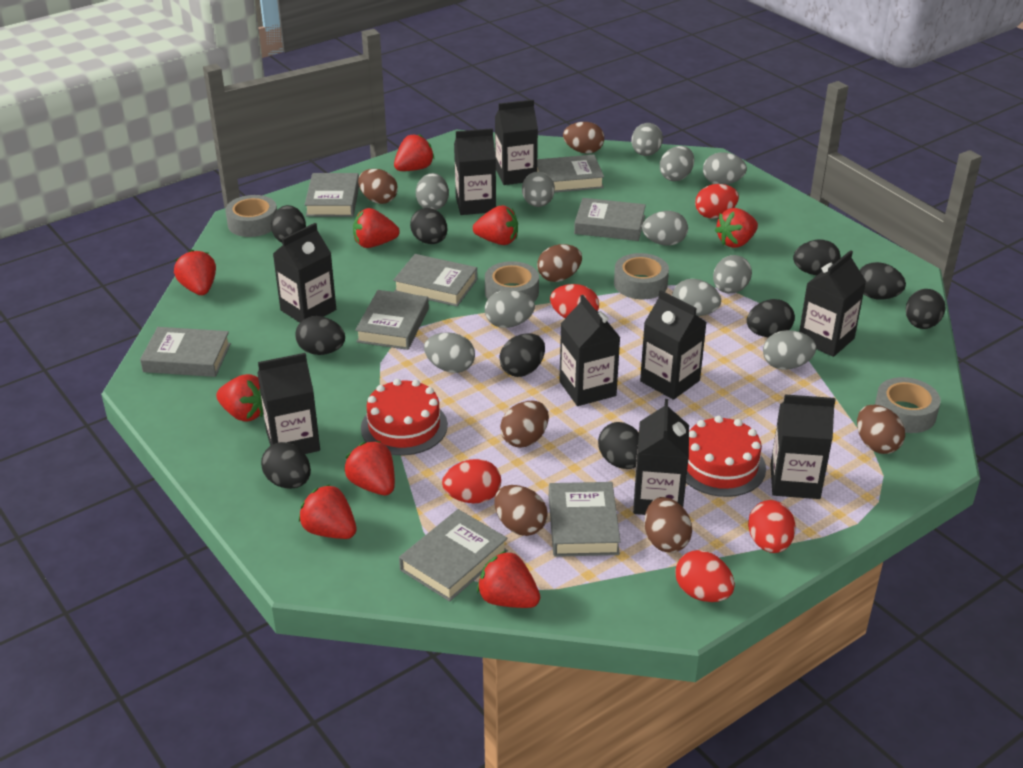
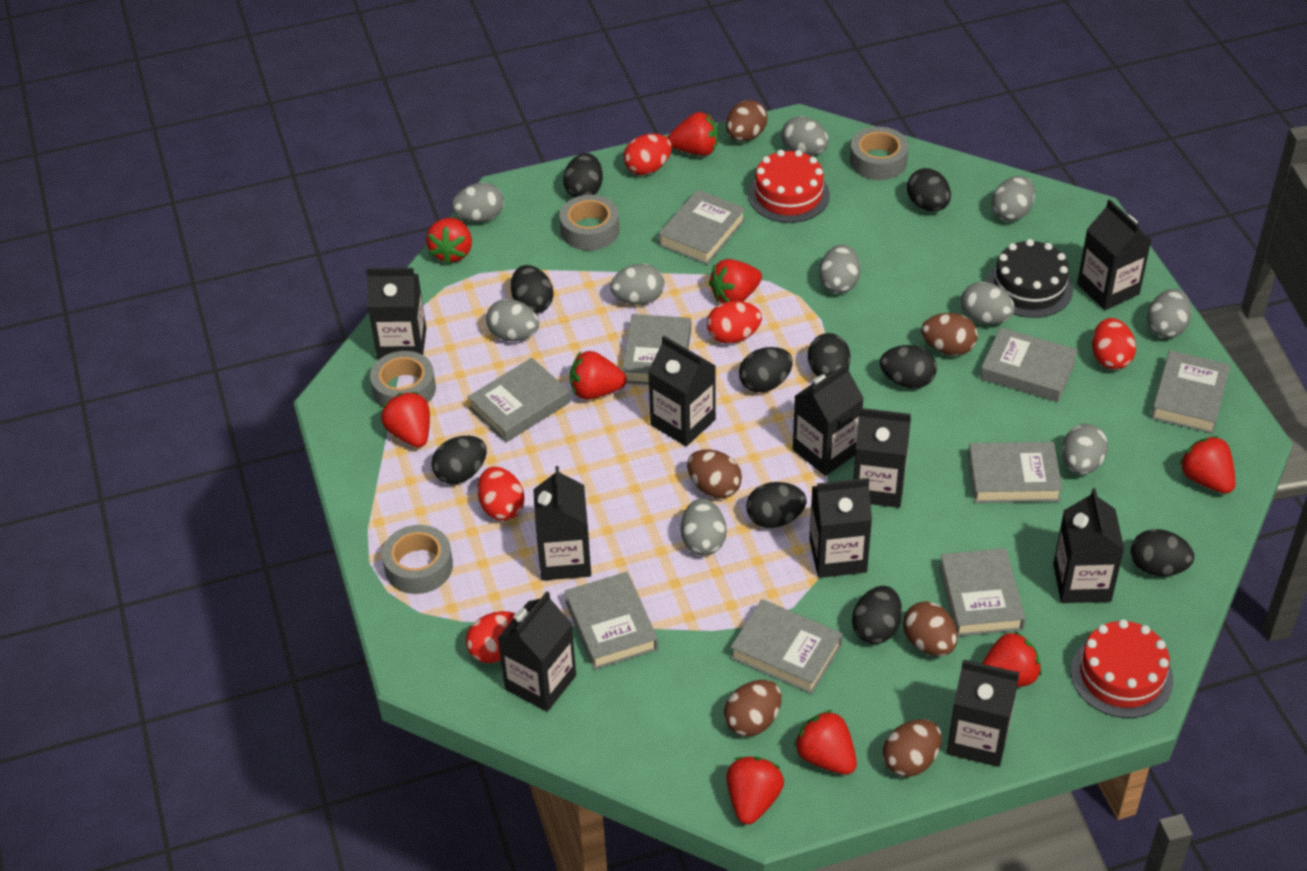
black cake: 0 -> 1
black carton: 9 -> 10
brown egg: 7 -> 6
grey book: 8 -> 9
grey egg: 11 -> 10

